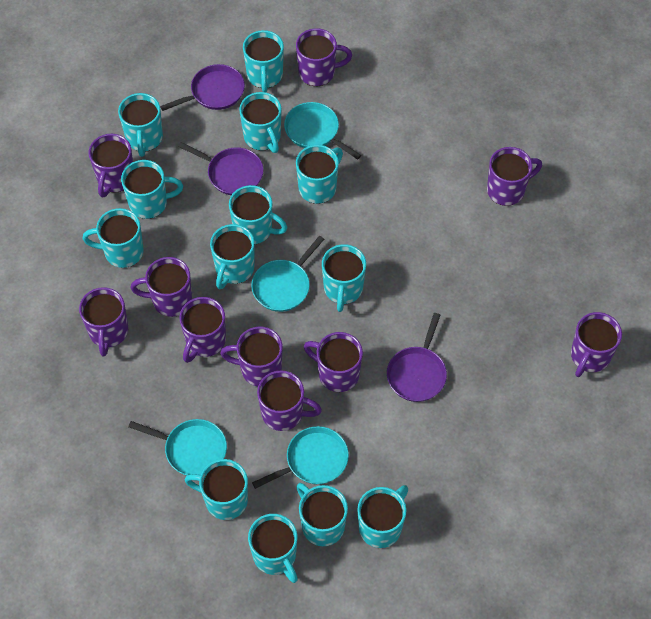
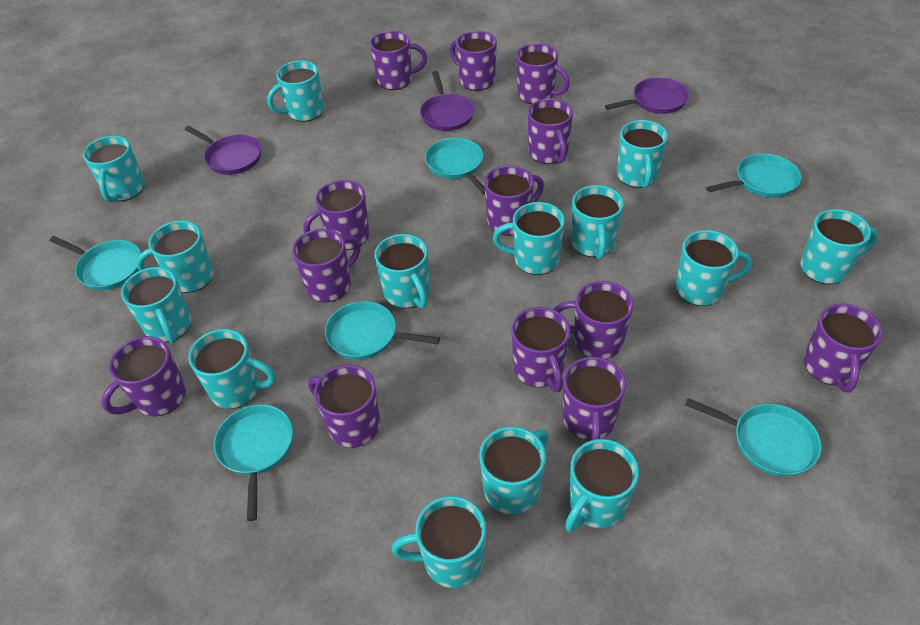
purple mug: 10 -> 13
turquoise mug: 13 -> 14
turquoise pan: 4 -> 6

